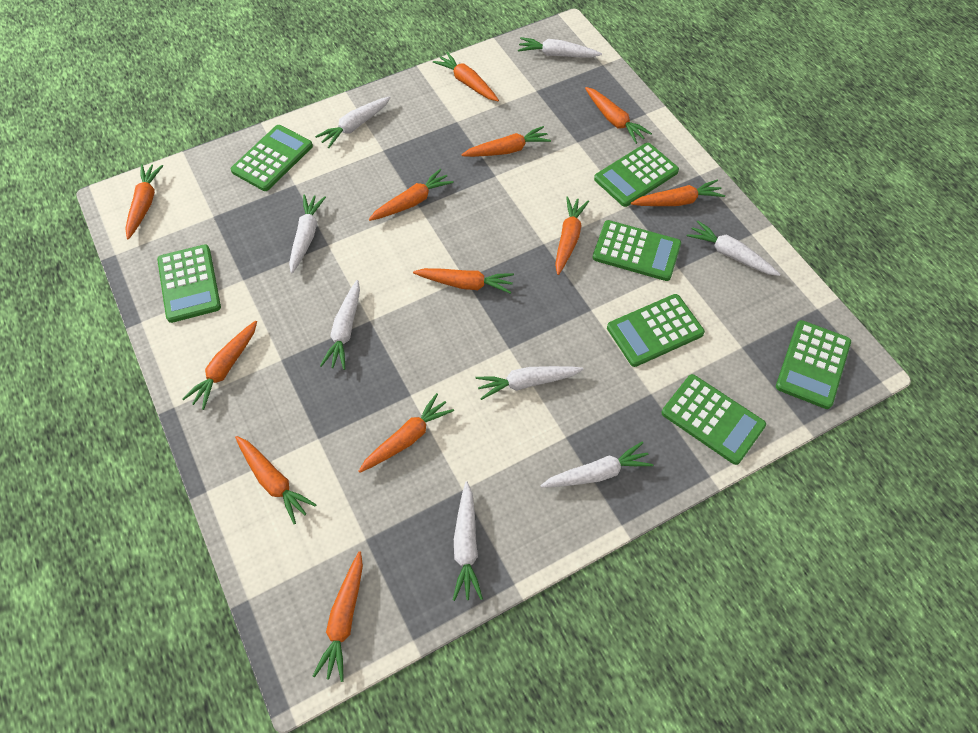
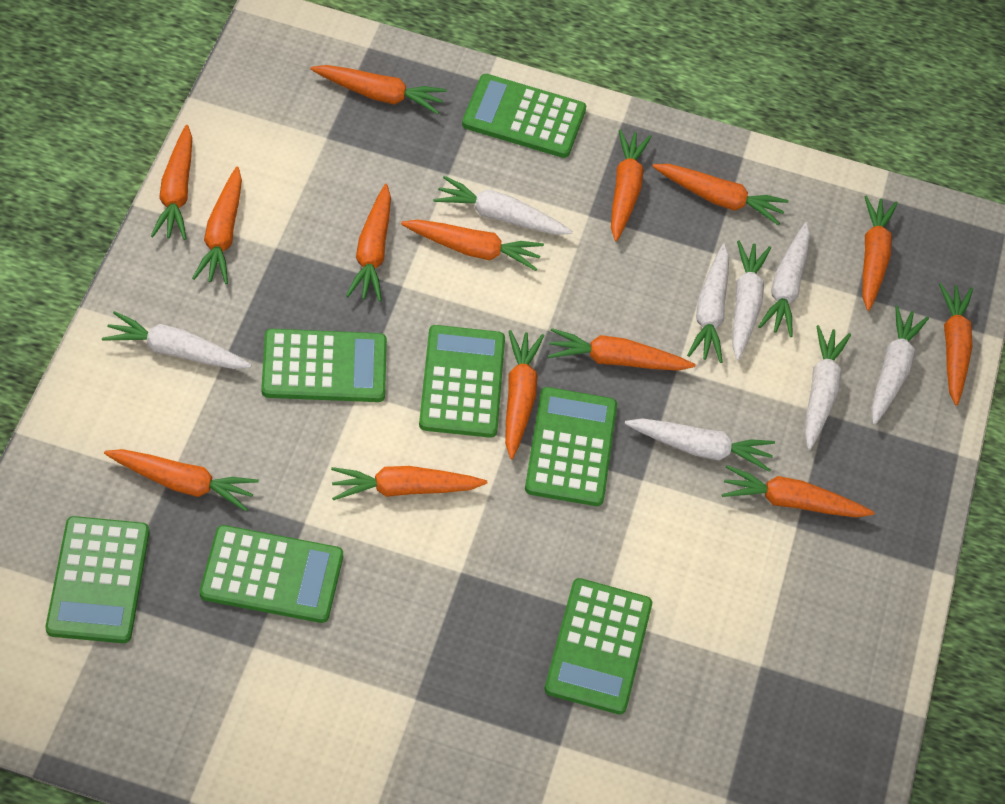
orange carrot: 12 -> 14

